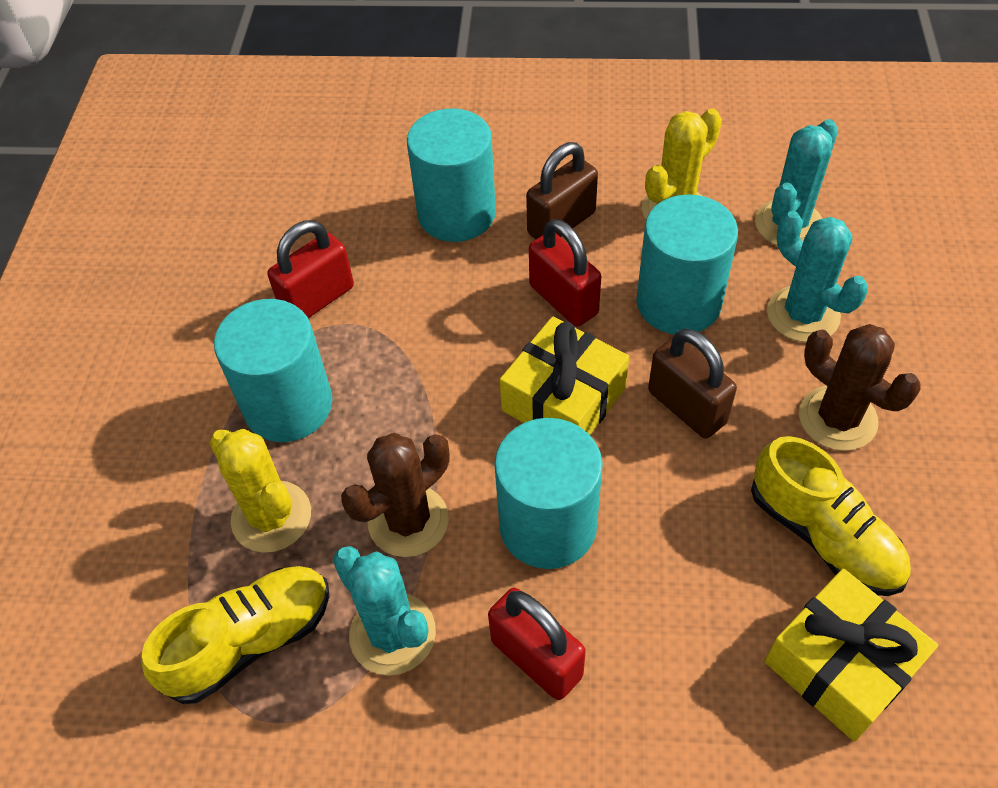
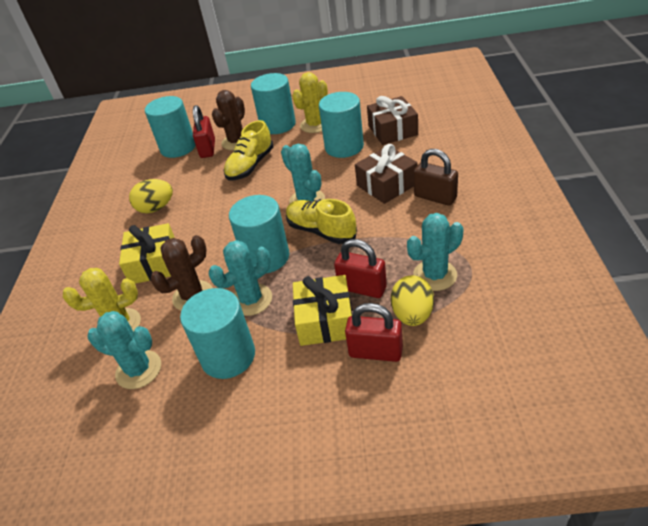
brown gift: 0 -> 2
brown padlock: 2 -> 1
turquoise cactus: 3 -> 4
turquoise cylinder: 4 -> 5
yellow egg: 0 -> 2

